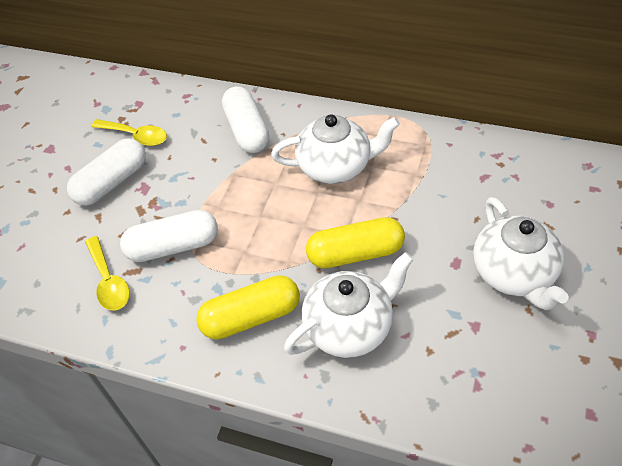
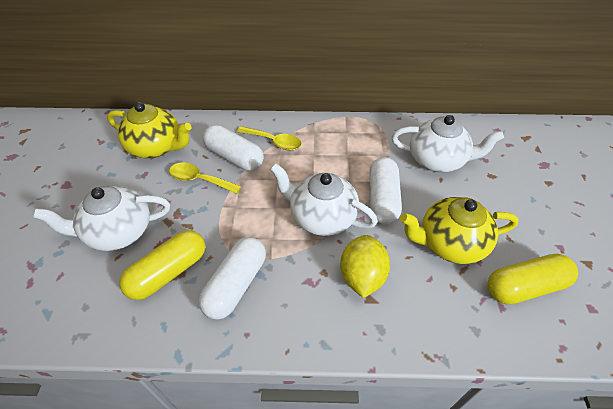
yellow lemon: 0 -> 1
yellow teapot: 0 -> 2

